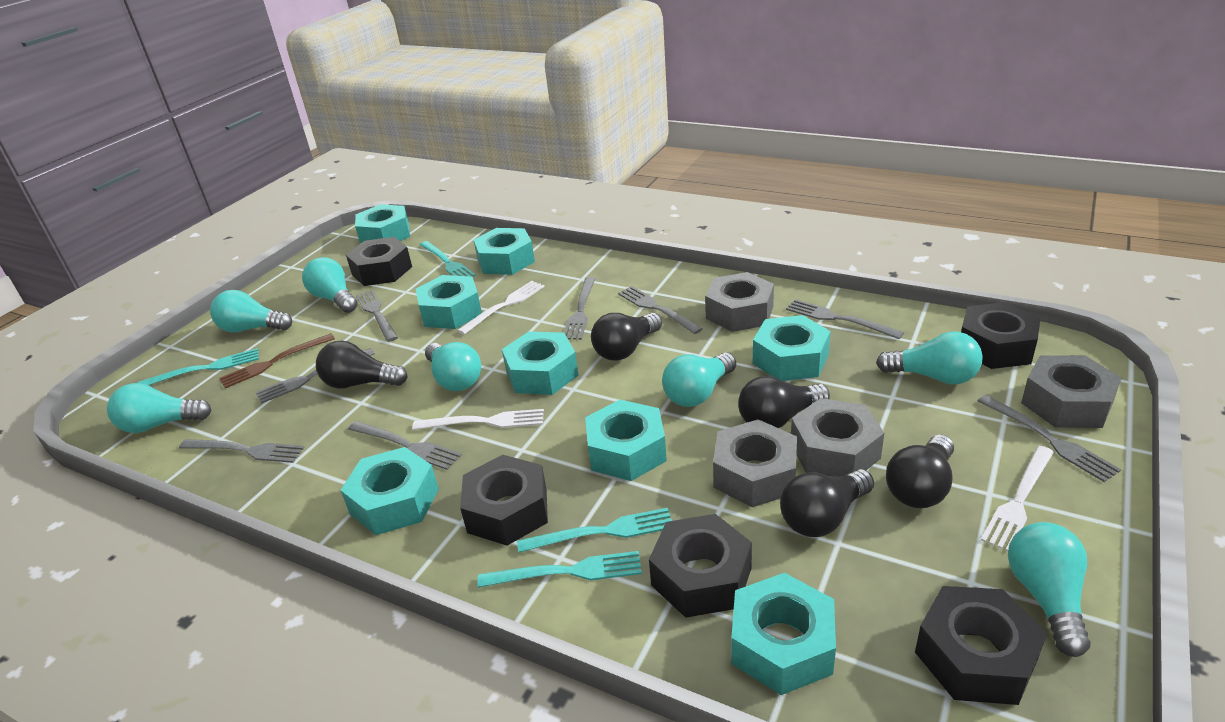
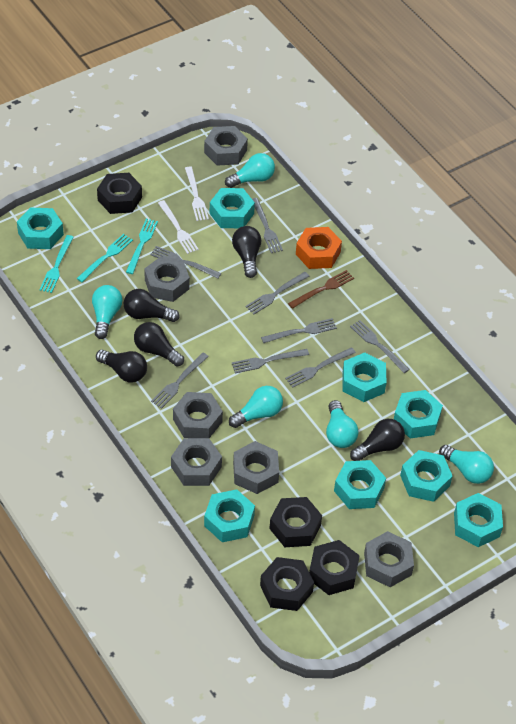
black nut: 5 -> 4
grey nut: 4 -> 6
orange nut: 0 -> 1
turquoise fork: 4 -> 3
turquoise light bulb: 7 -> 5
white fork: 3 -> 2

